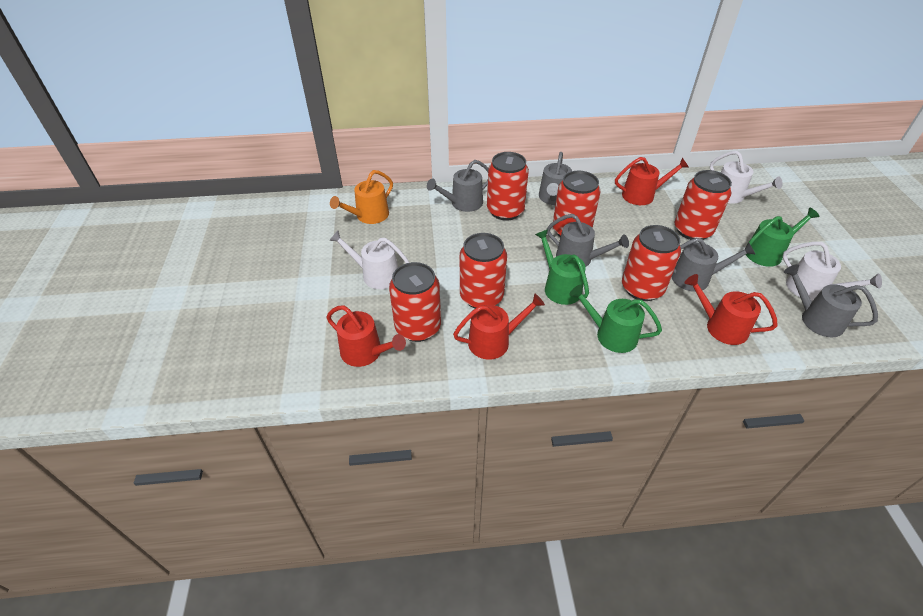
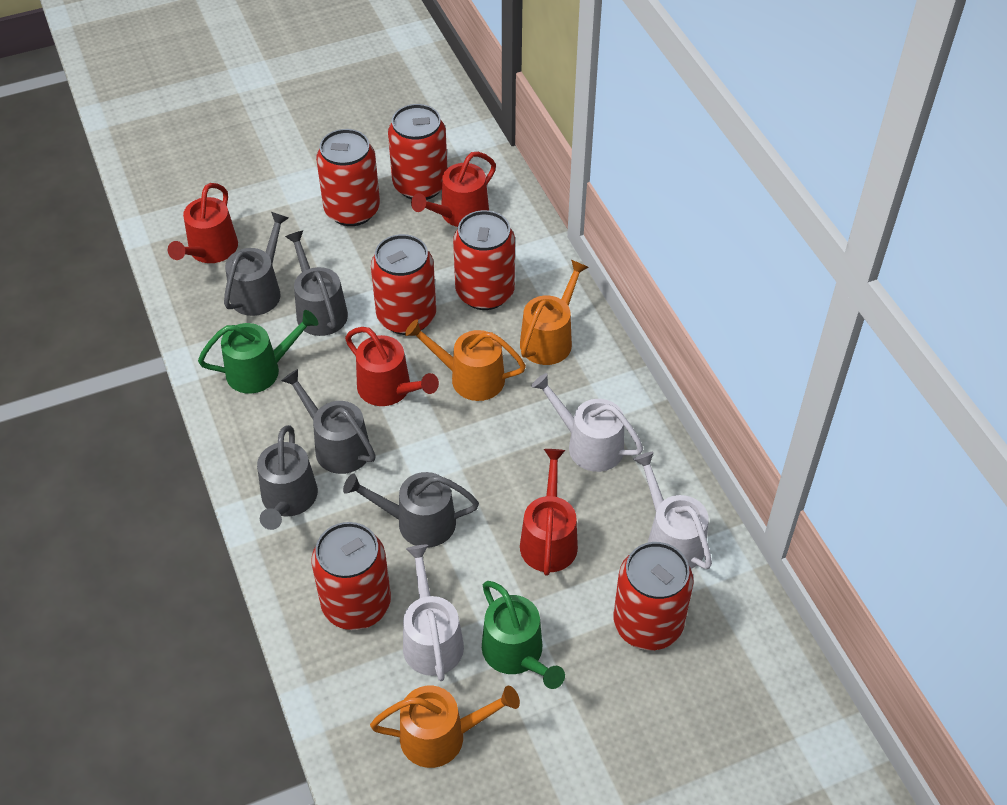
green watering can: 3 -> 2
orange watering can: 1 -> 3

